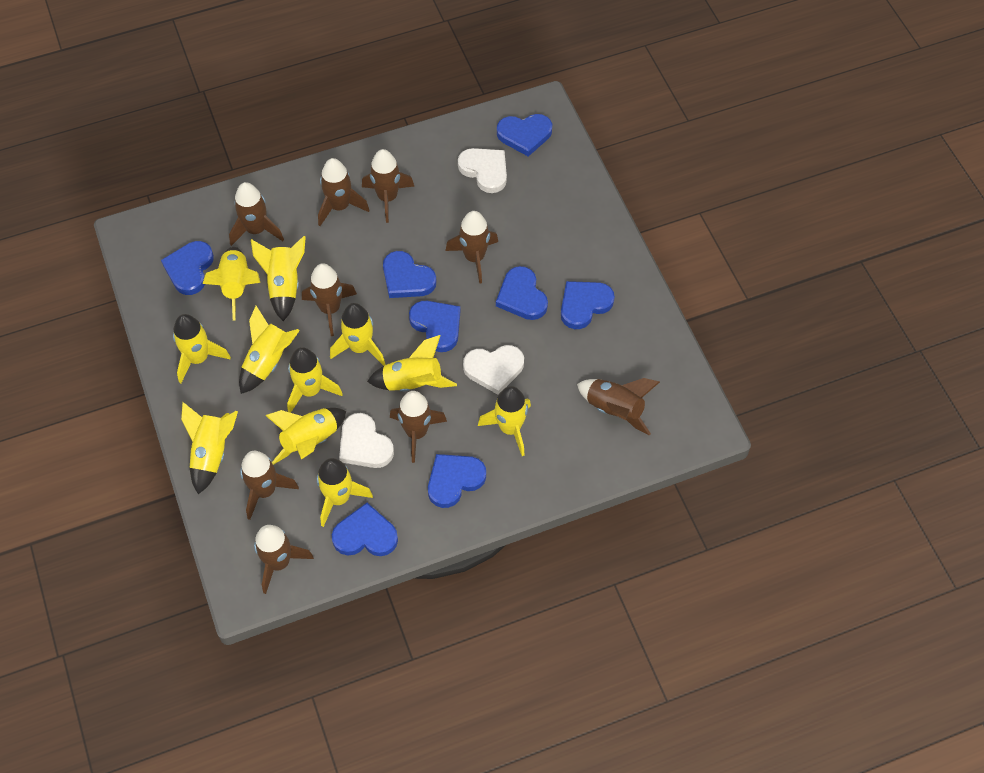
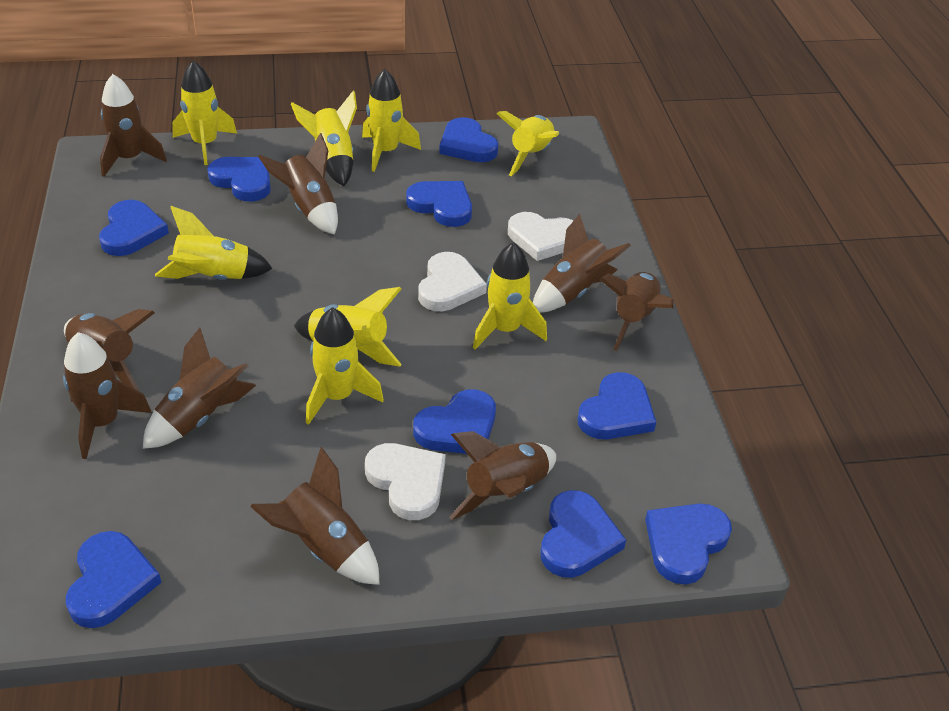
blue heart: 8 -> 9
yellow rocket: 11 -> 8

